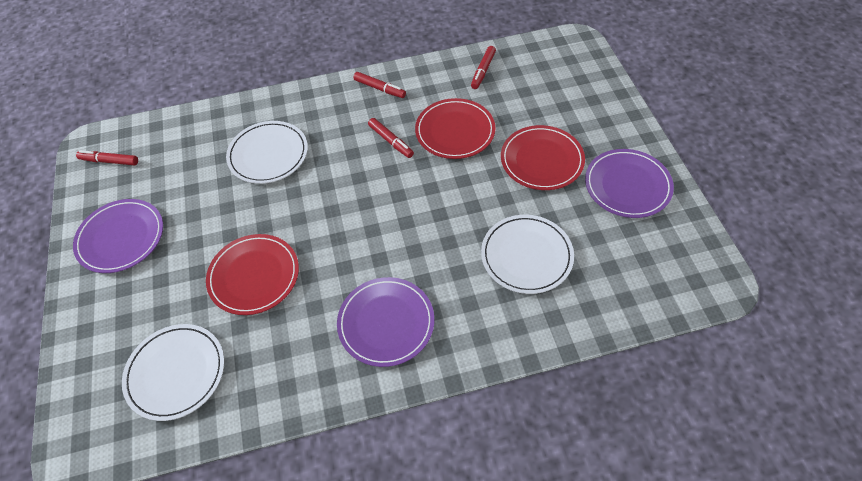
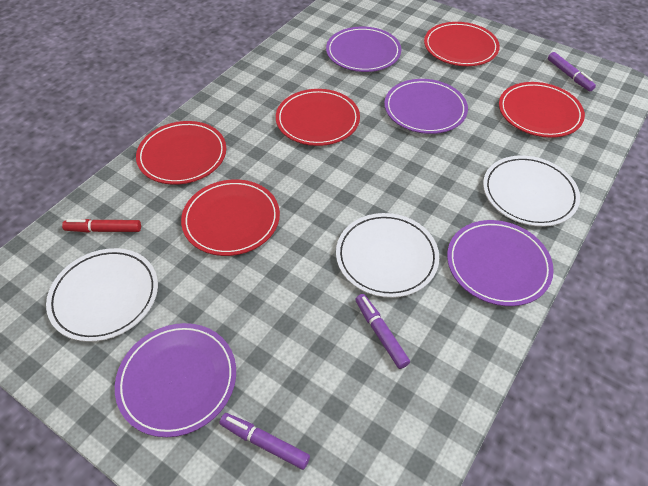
purple marker: 0 -> 3
purple plate: 3 -> 4
red marker: 4 -> 1
red plate: 3 -> 5

